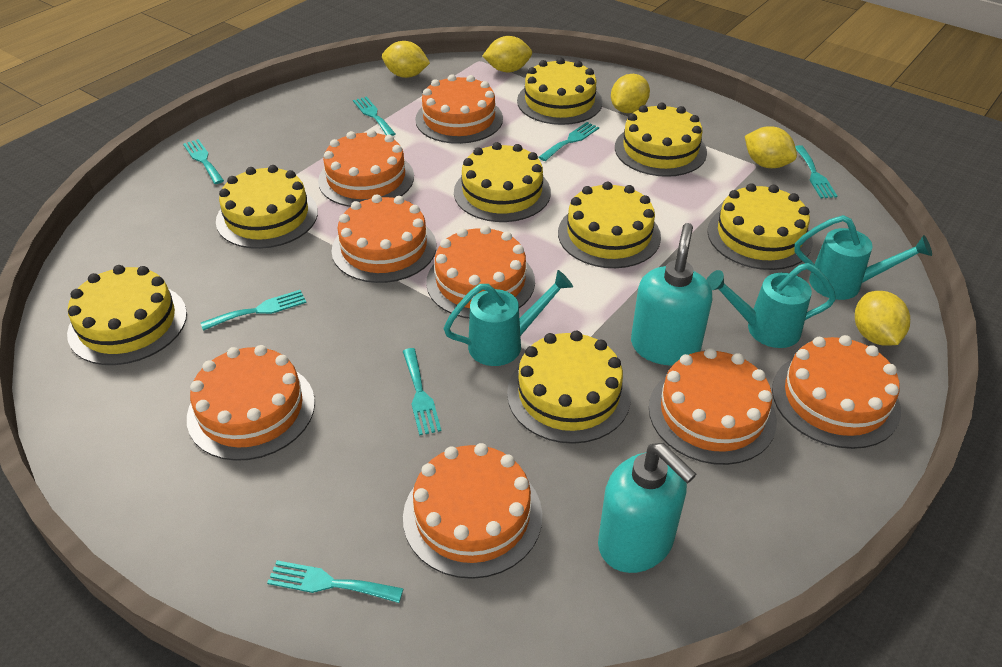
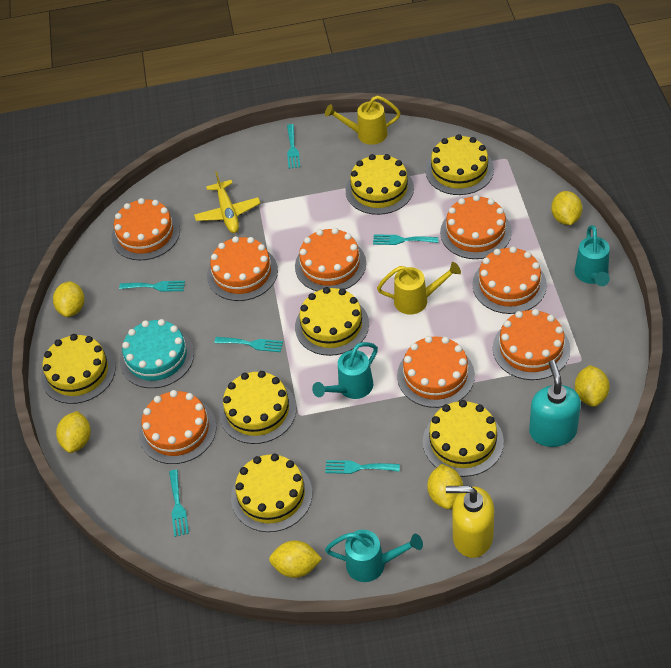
turquoise cake: 0 -> 1
turquoise fork: 7 -> 6
turquoise soap dispenser: 2 -> 1
yellow cake: 8 -> 7
yellow lemon: 5 -> 6
yellow plane: 0 -> 1
yellow soap dispenser: 0 -> 1
yellow watering can: 0 -> 2

